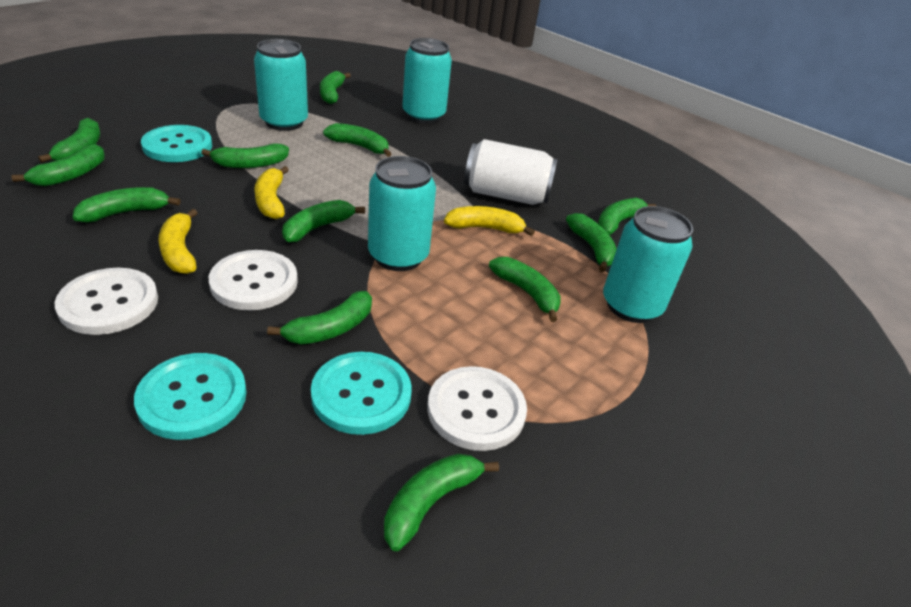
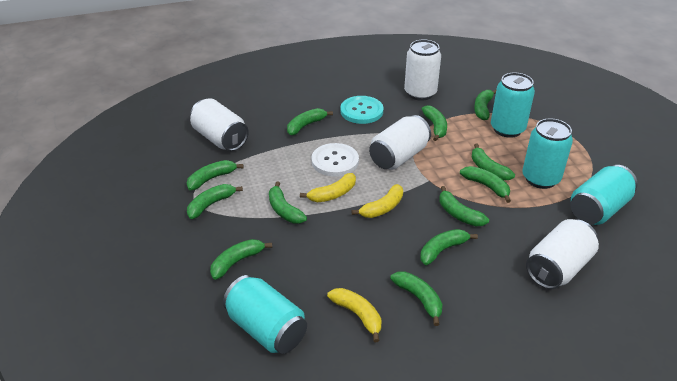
turquoise button: 3 -> 1
white button: 3 -> 1
white can: 1 -> 4

